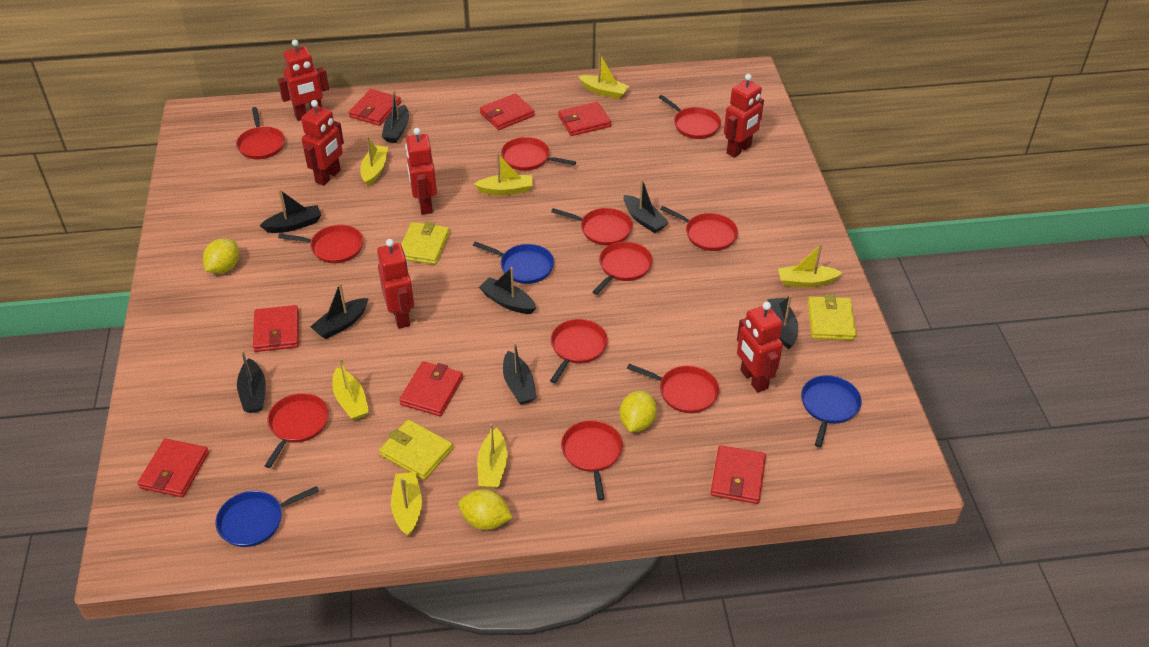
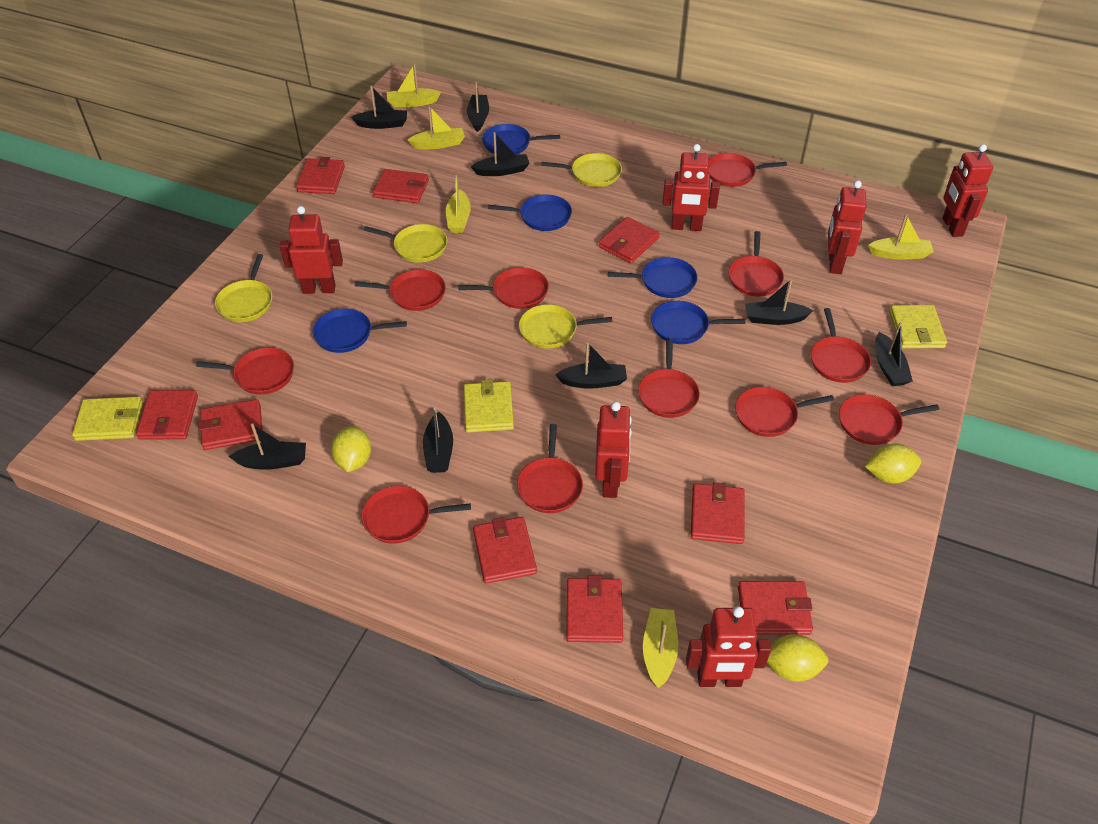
blue pan: 3 -> 5
red wallet: 7 -> 9
yellow boat: 7 -> 5
yellow pan: 0 -> 4

